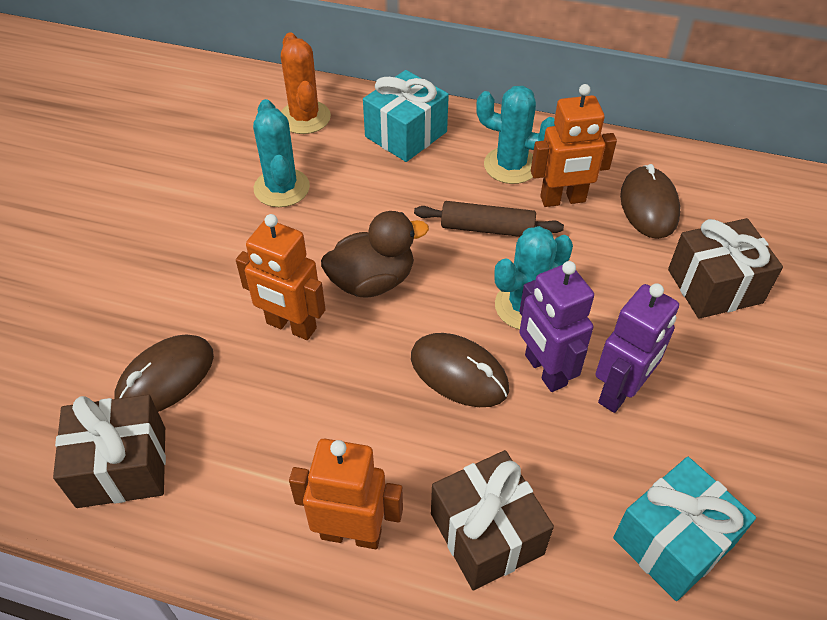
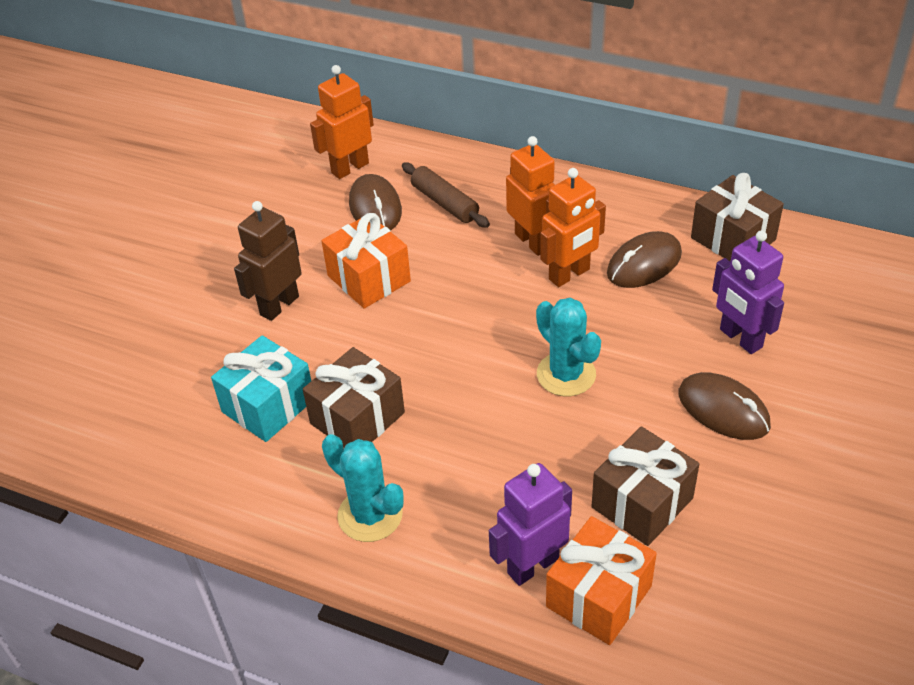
brown duck: 1 -> 0
brown robot: 0 -> 1
orange cactus: 1 -> 0
orange gift: 0 -> 2
turquoise cactus: 3 -> 2
turquoise gift: 2 -> 1

